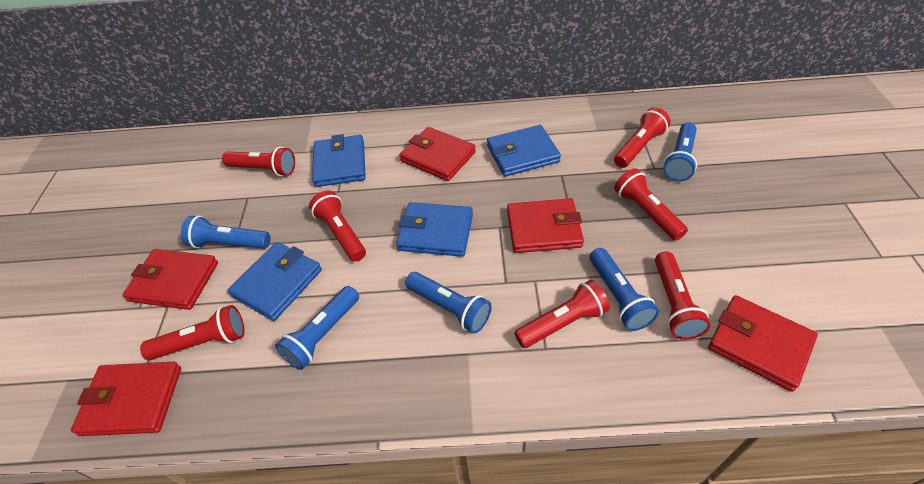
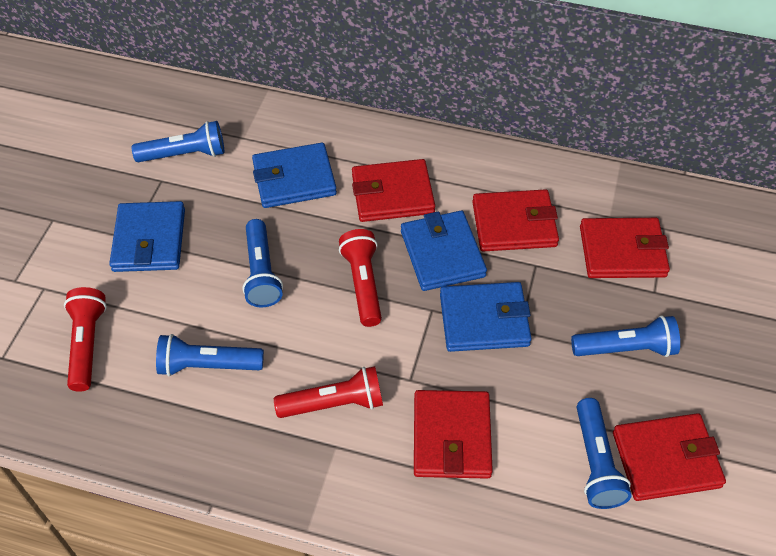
red flashlight: 7 -> 3

